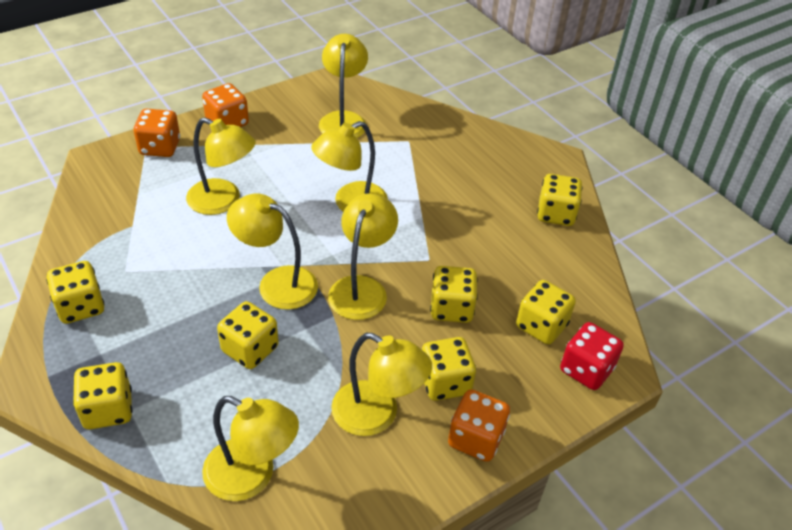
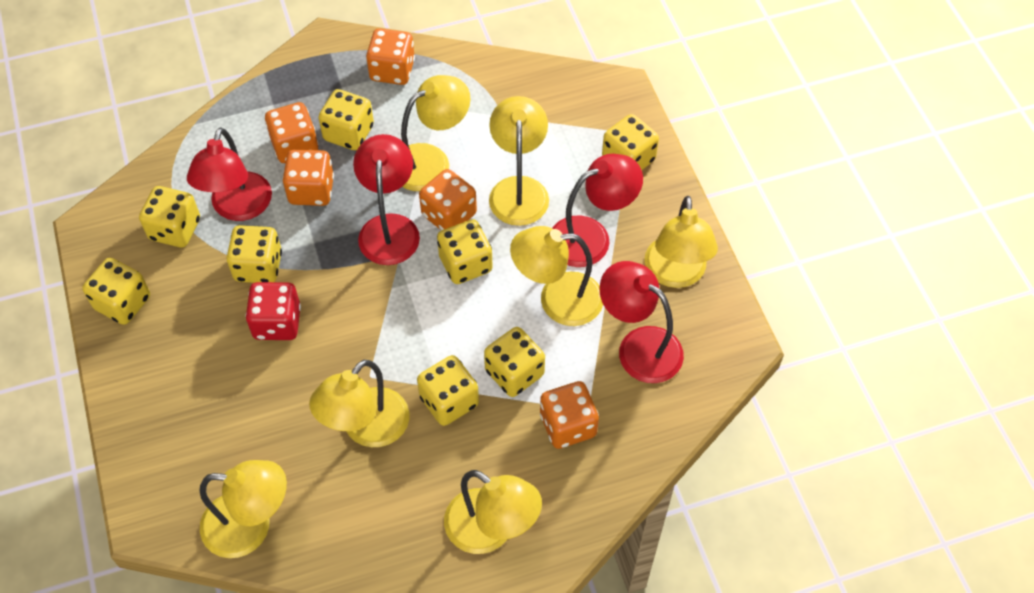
orange dice: 3 -> 5
red lamp: 0 -> 4
yellow dice: 7 -> 8

